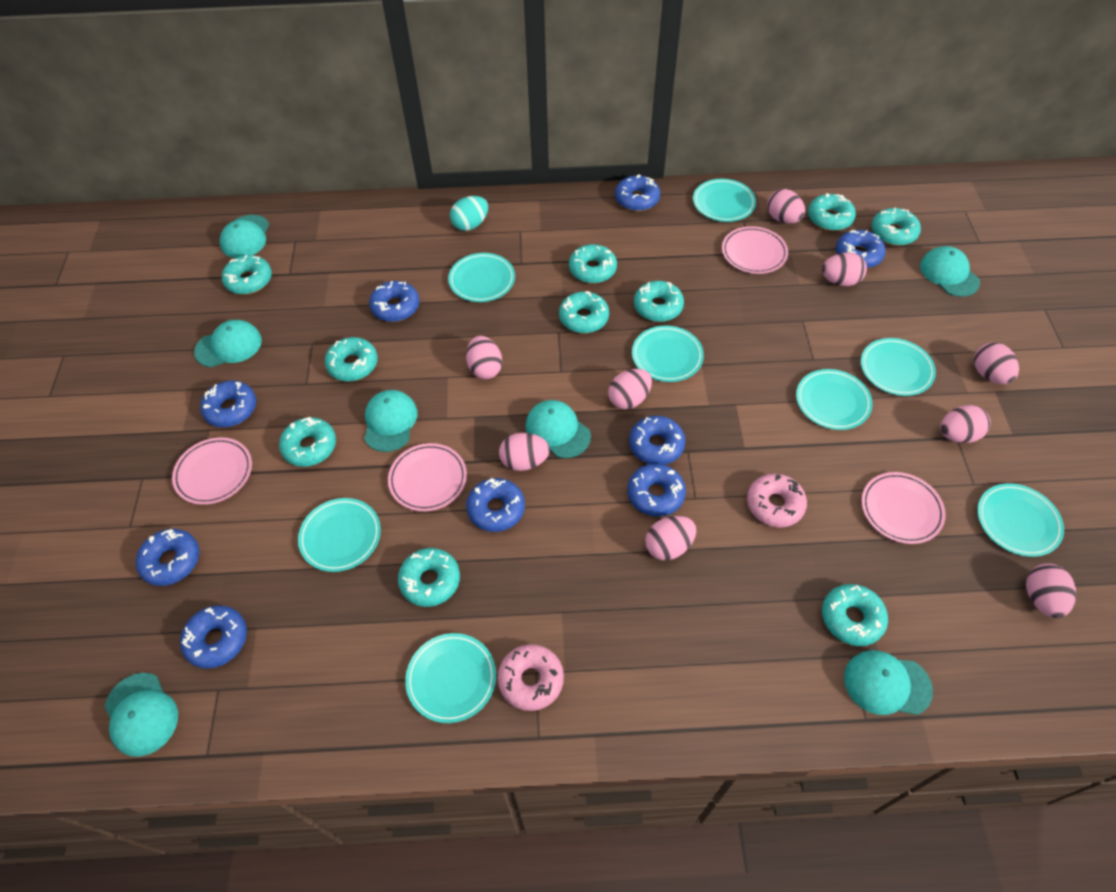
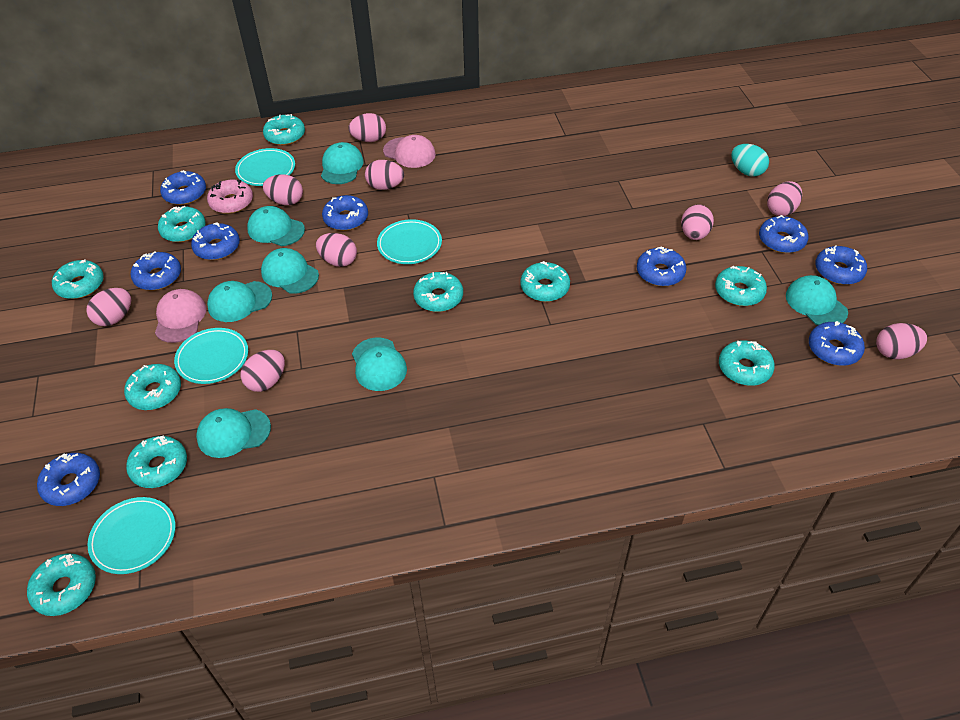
pink cap: 0 -> 2
pink donut: 2 -> 1
pink plate: 4 -> 0
turquoise plate: 8 -> 4

